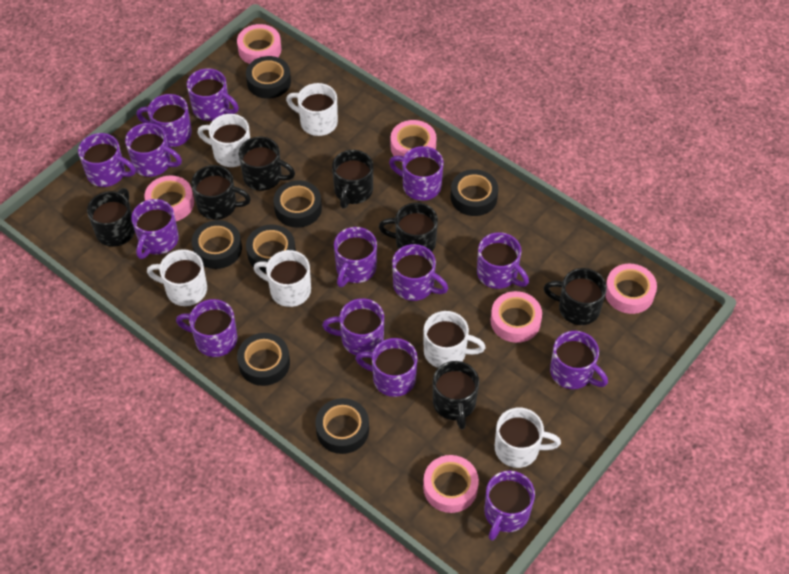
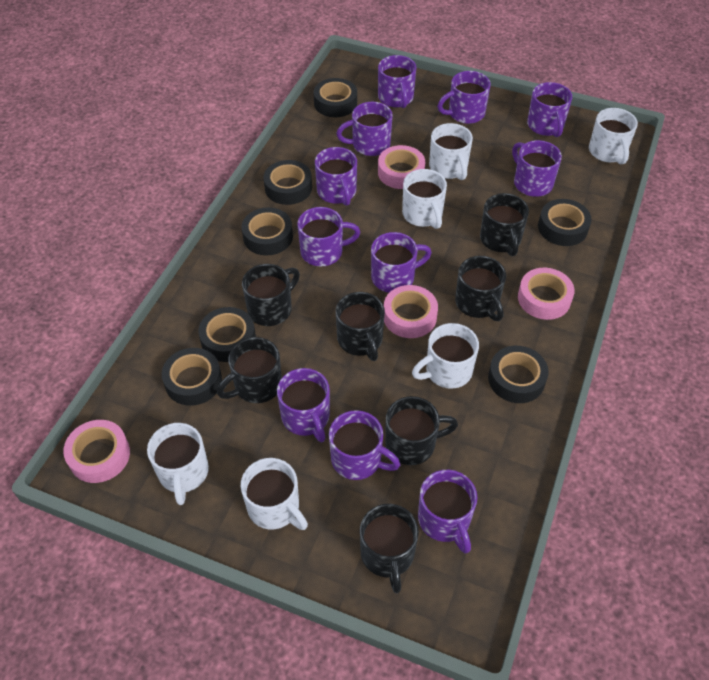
pink tape: 6 -> 4
purple mug: 14 -> 11

